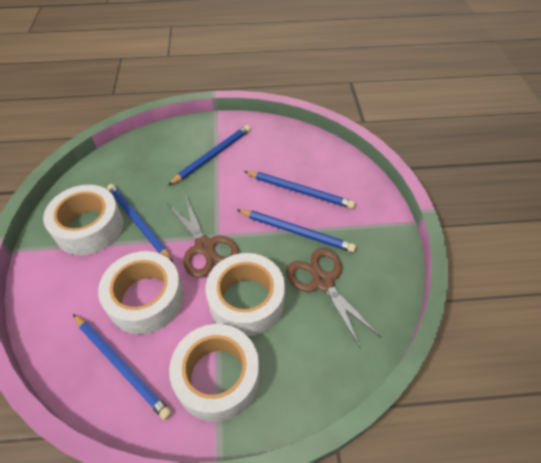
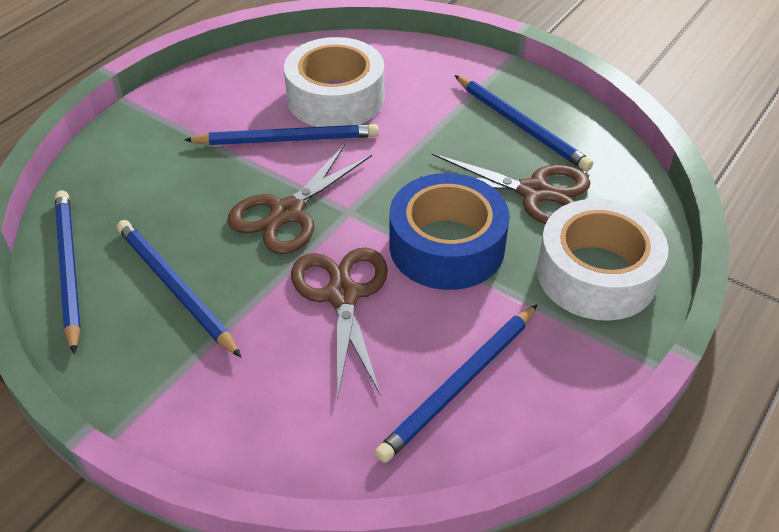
blue tape: 0 -> 1
brown scissors: 2 -> 3
white tape: 4 -> 2

